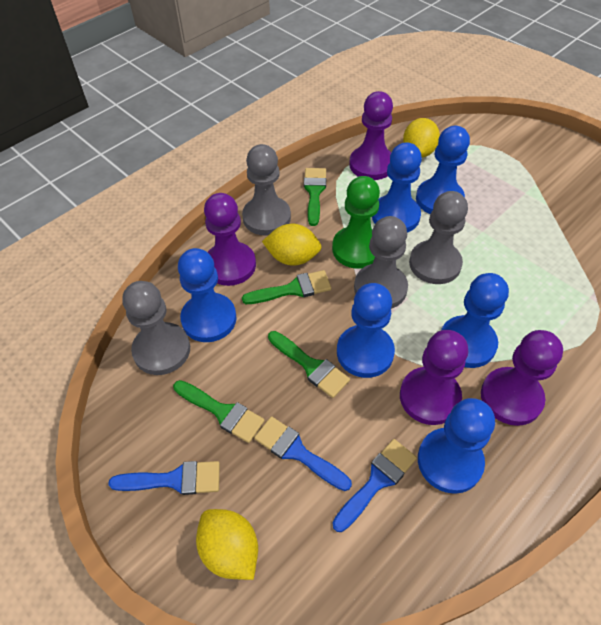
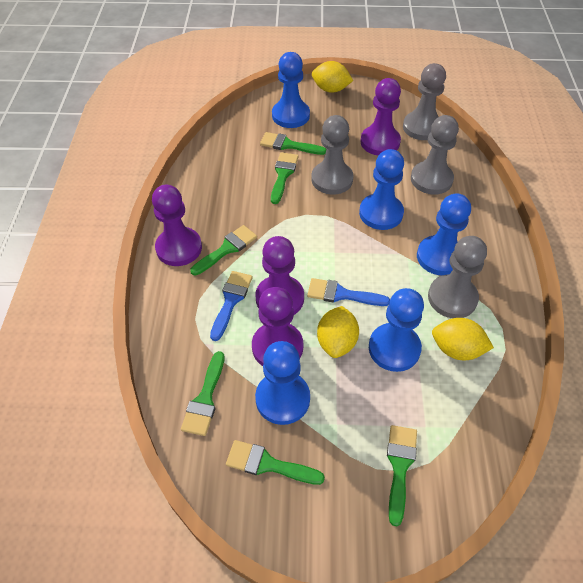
blue brush: 3 -> 2
blue pawn: 6 -> 5
green brush: 4 -> 6
green pawn: 1 -> 0

